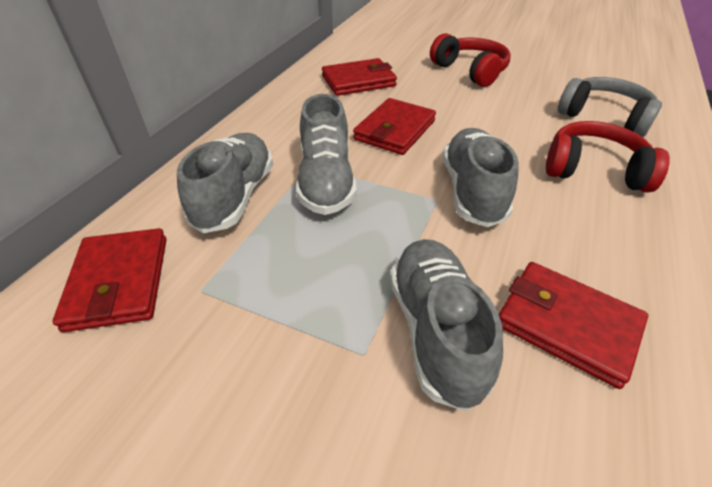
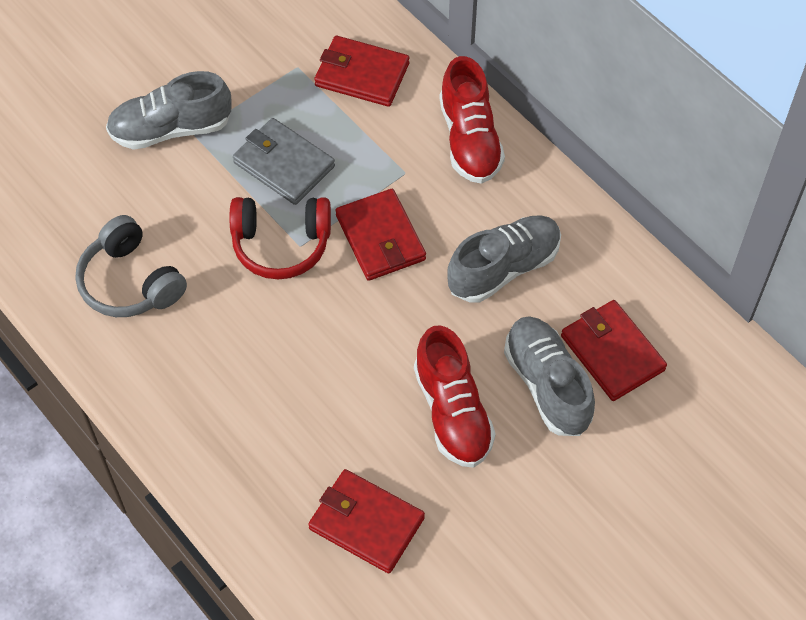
grey shoe: 4 -> 3
grey wallet: 0 -> 1
red headphones: 2 -> 1
red shoe: 0 -> 2

